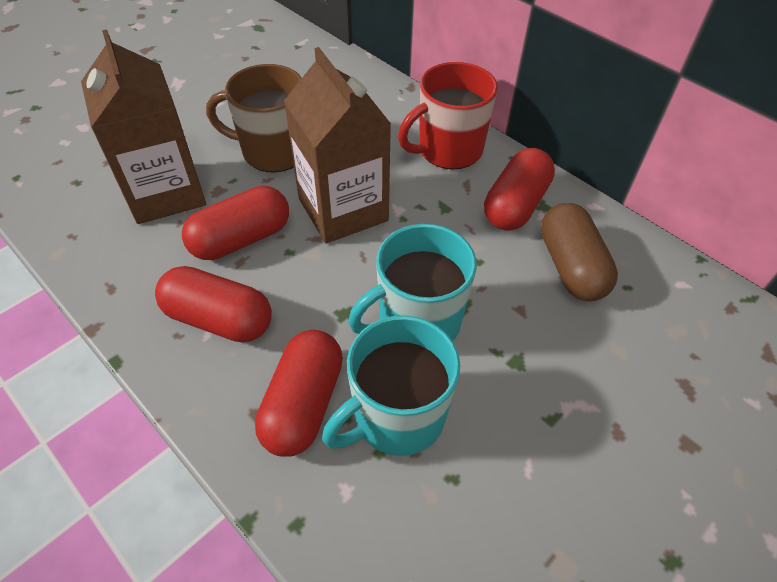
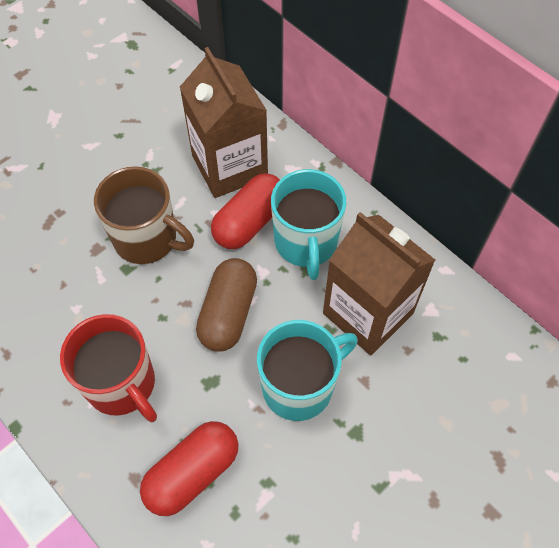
red capsule: 4 -> 2

